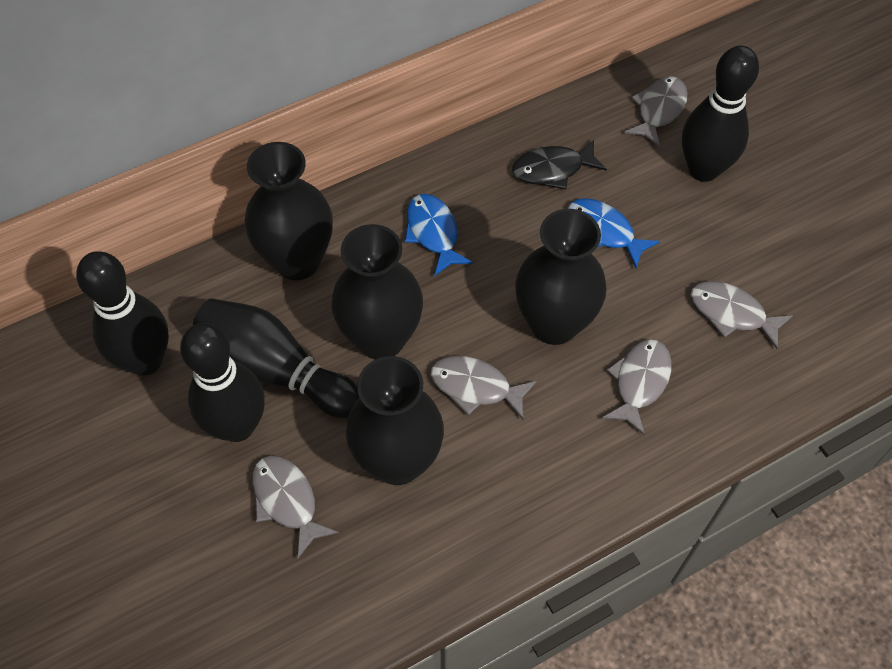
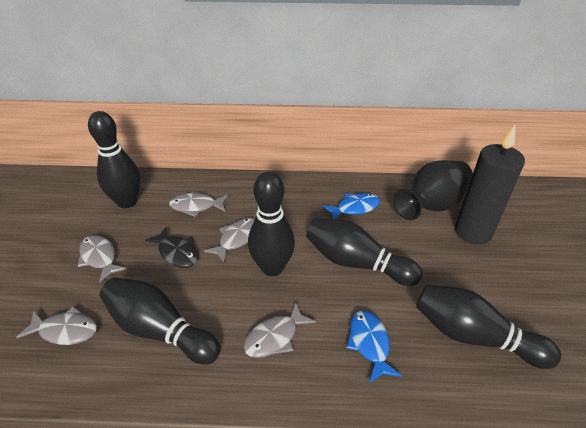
black bowling pin: 4 -> 5
black candle: 0 -> 1
black vase: 4 -> 1

